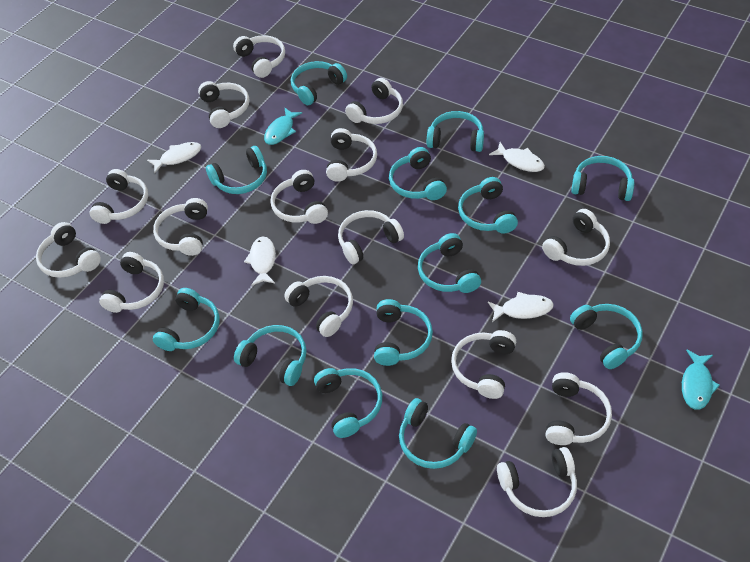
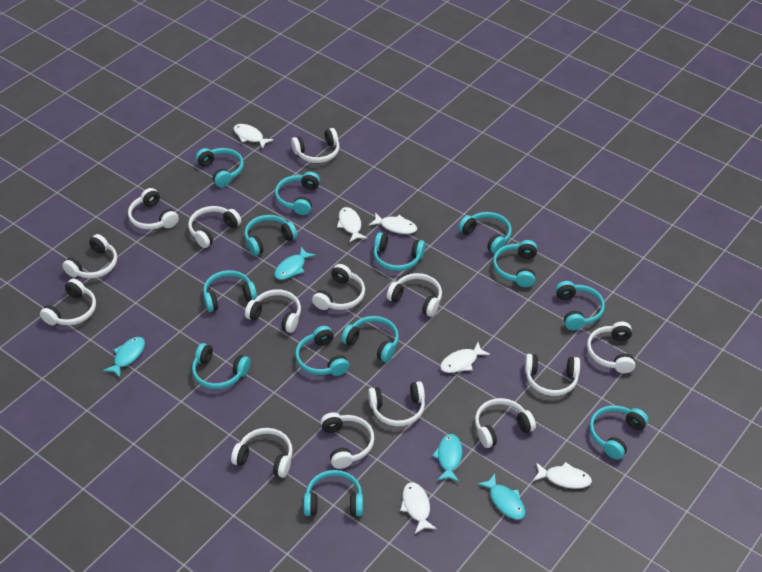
turquoise fish: 2 -> 4
white fish: 4 -> 6
white headphones: 15 -> 14

